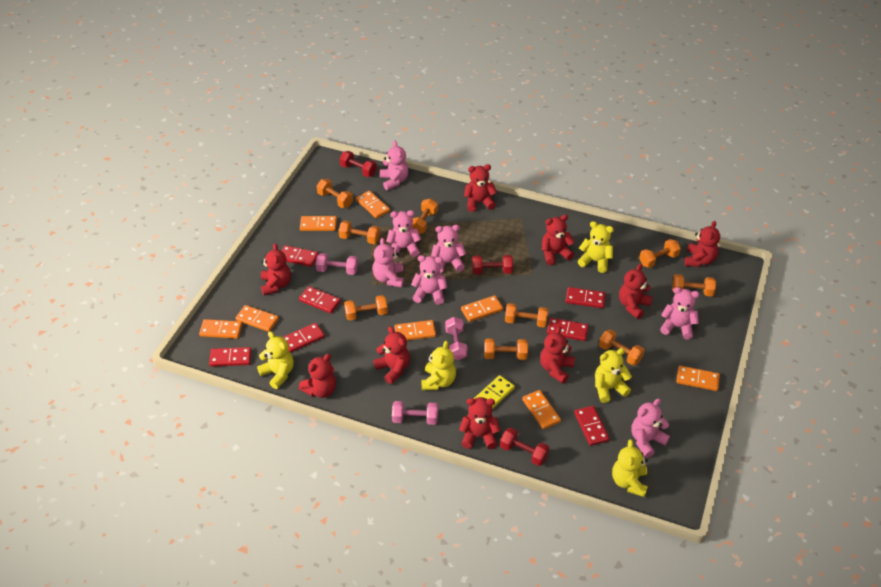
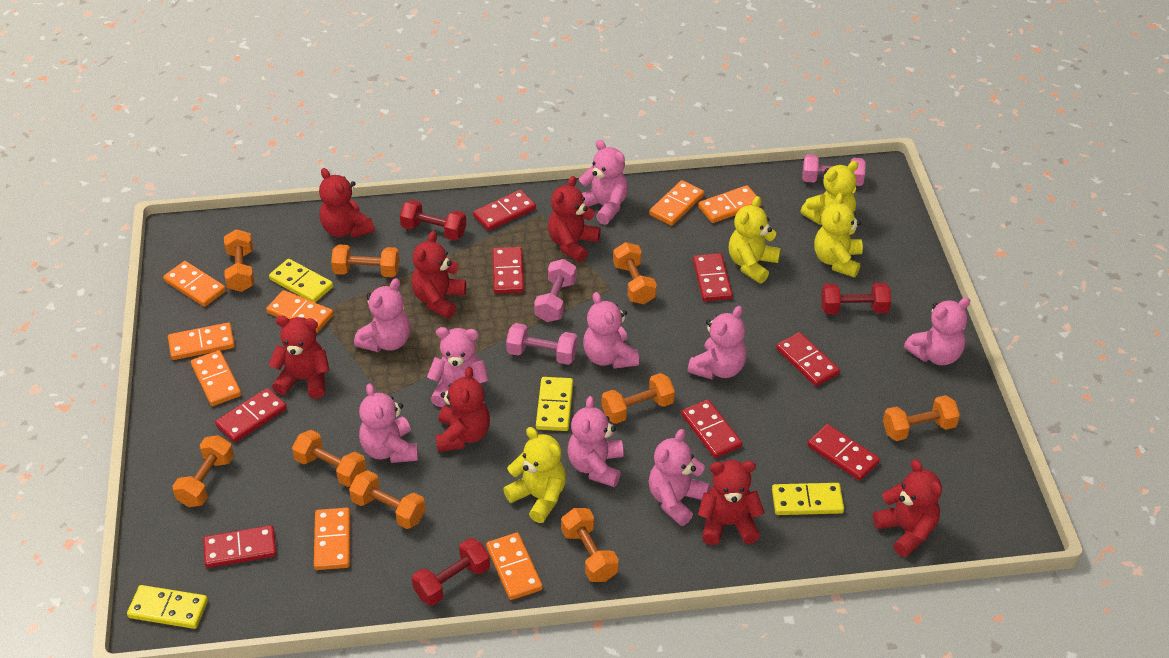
pink teddy bear: 7 -> 9
red domino: 7 -> 8
red teddy bear: 9 -> 7
yellow domino: 1 -> 4
yellow teddy bear: 5 -> 4

